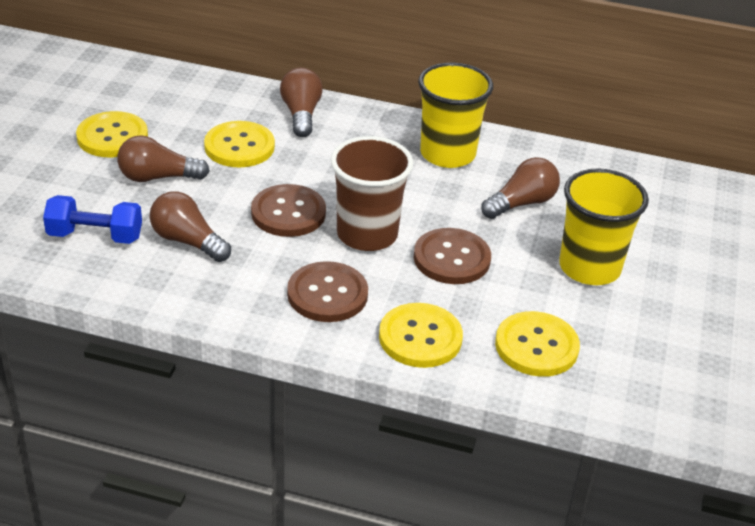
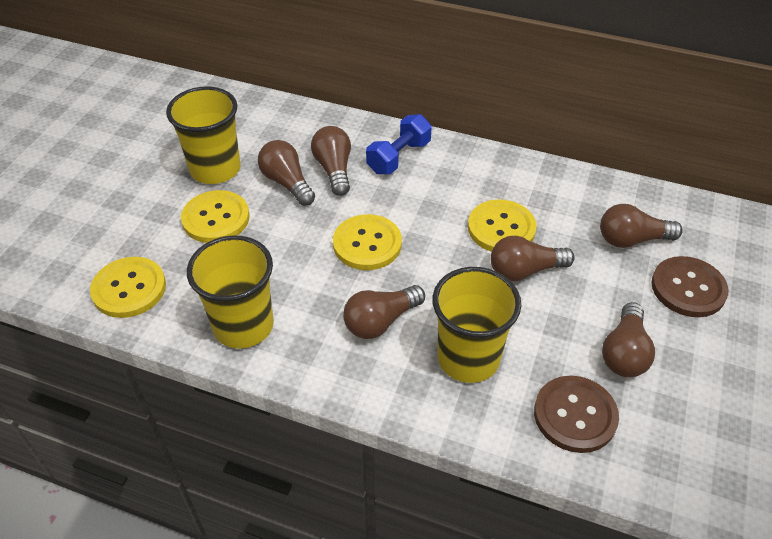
brown button: 3 -> 2
brown cup: 1 -> 0
brown light bulb: 4 -> 6
yellow cup: 2 -> 3

